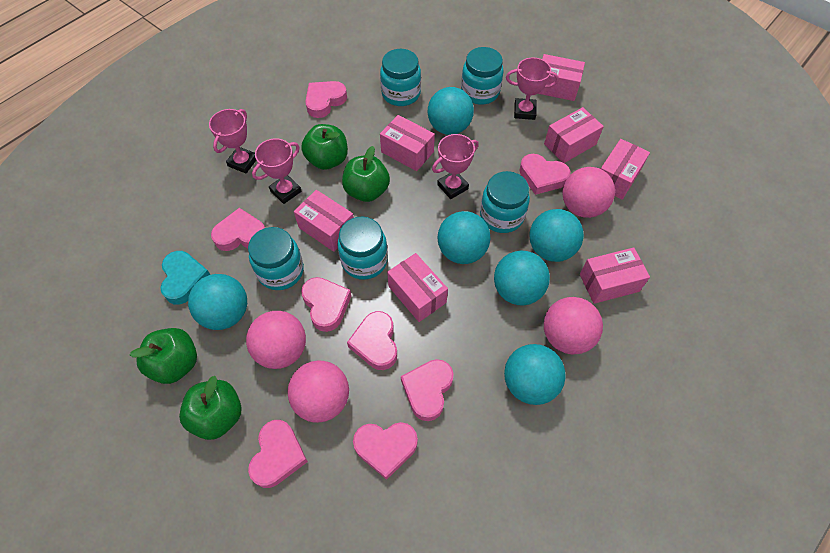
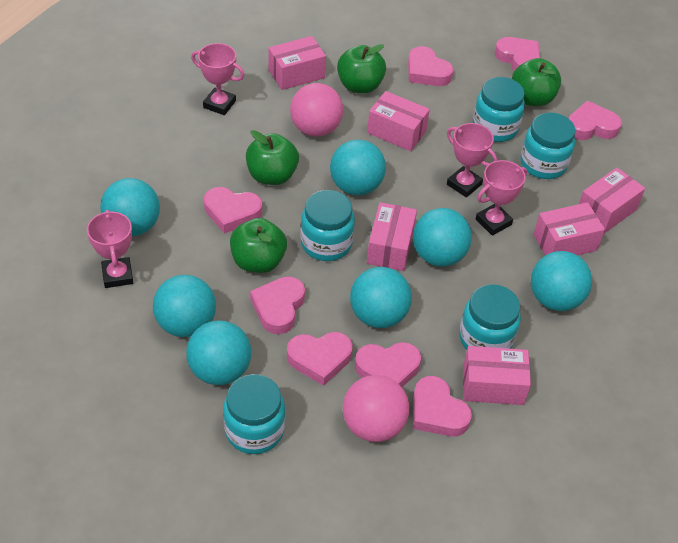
pink ball: 4 -> 2
pink box: 7 -> 6
turquoise ball: 6 -> 7
turquoise heart: 1 -> 0

